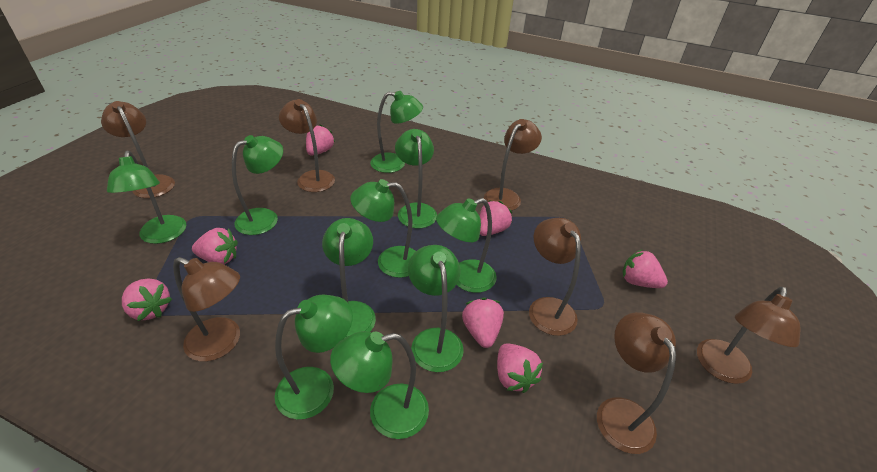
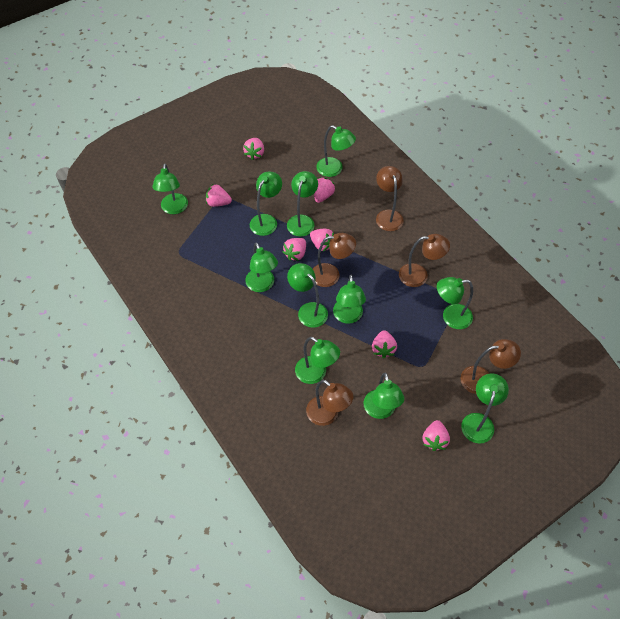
brown lamp: 7 -> 5
green lamp: 10 -> 11

